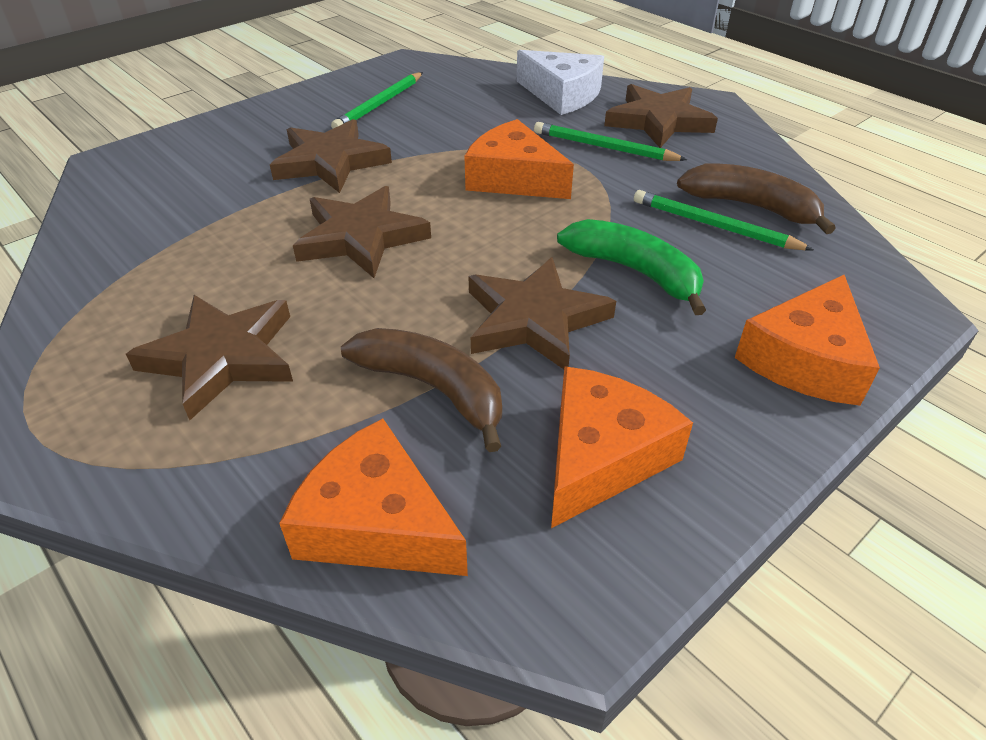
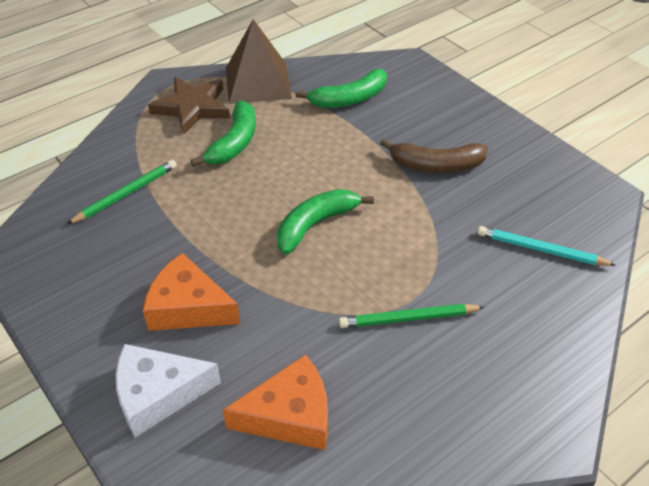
brown banana: 2 -> 1
brown pyramid: 0 -> 1
brown star: 5 -> 1
green banana: 1 -> 3
green pencil: 3 -> 2
orange cheese: 4 -> 2
turquoise pencil: 0 -> 1

